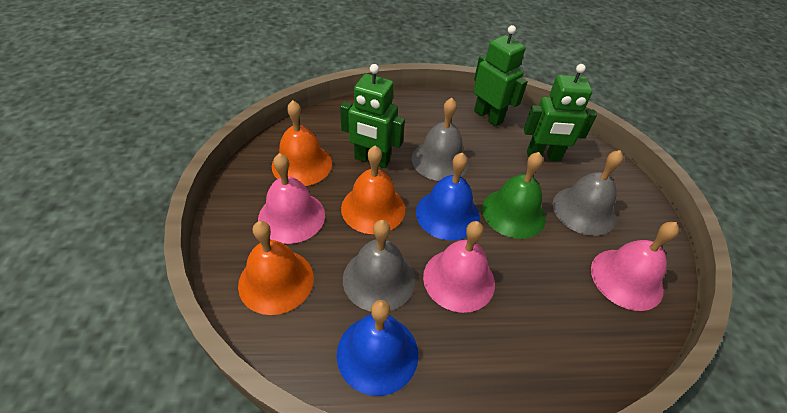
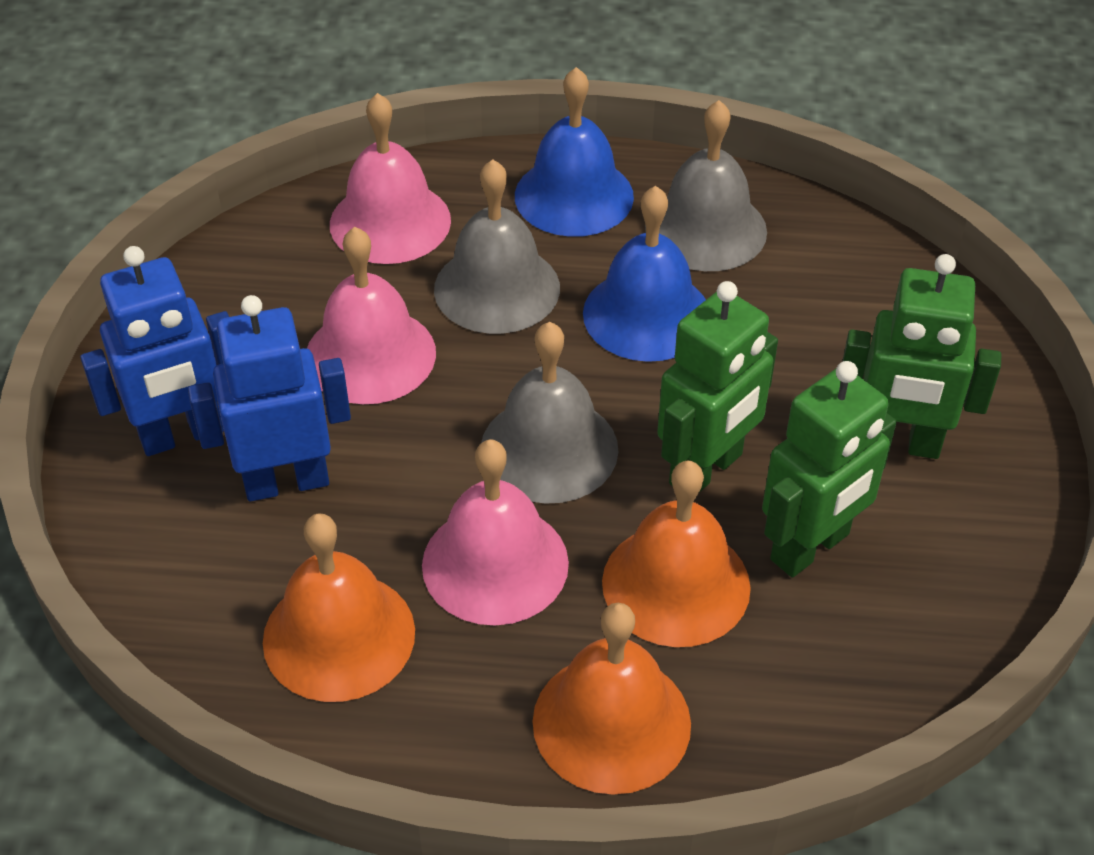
blue robot: 0 -> 2
green bell: 1 -> 0

